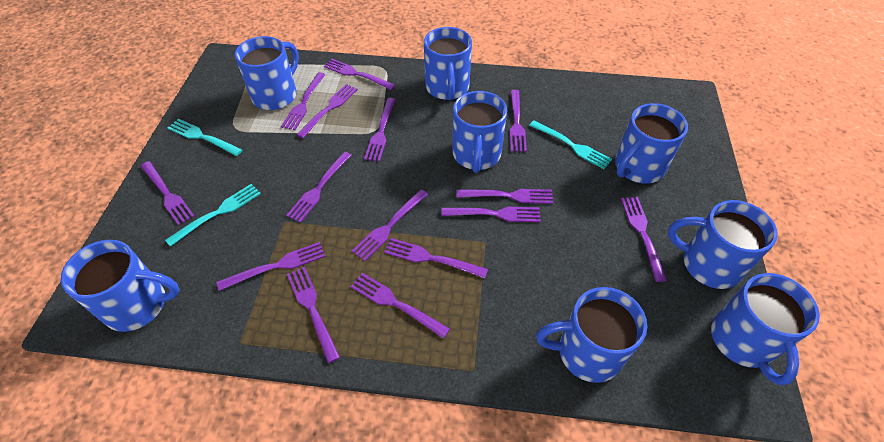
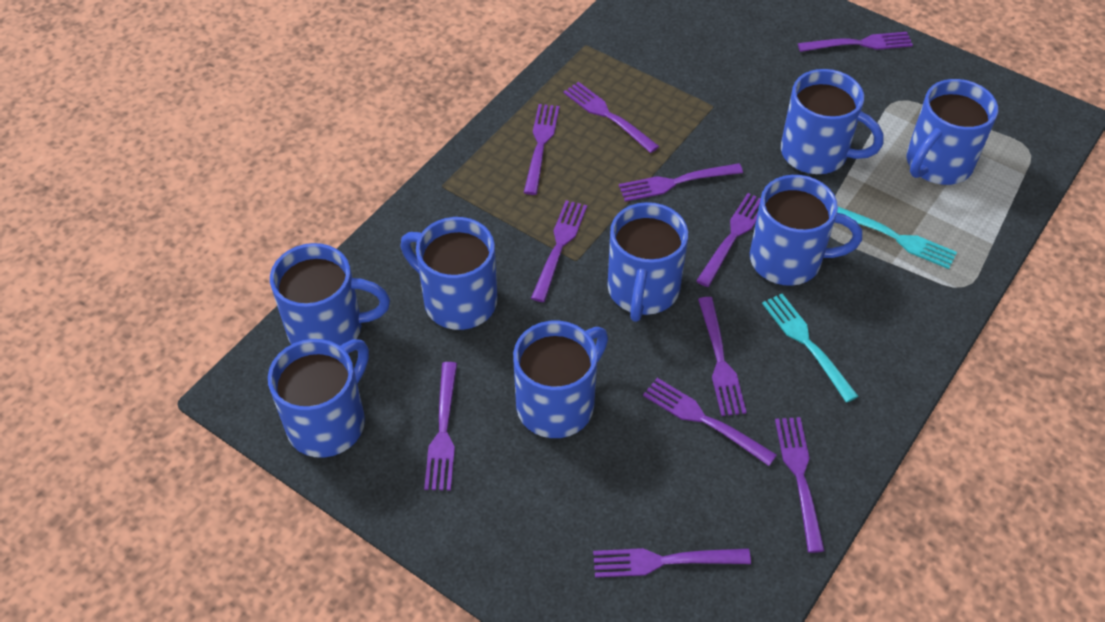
purple fork: 15 -> 11
turquoise fork: 3 -> 2

